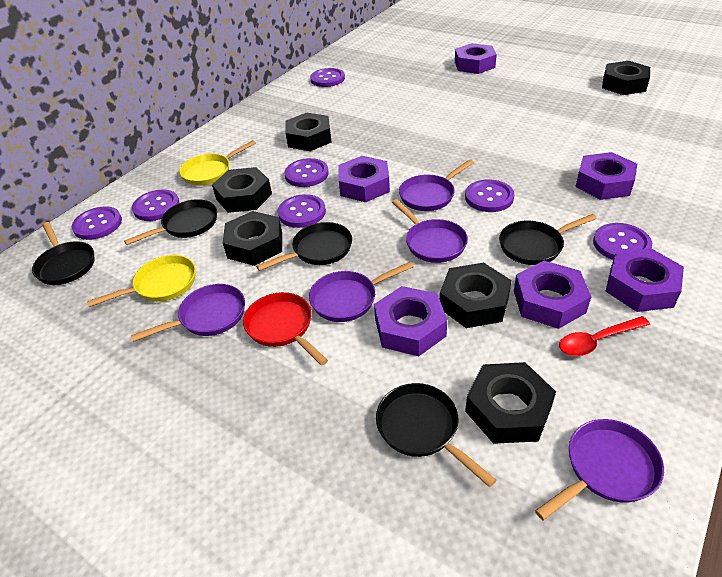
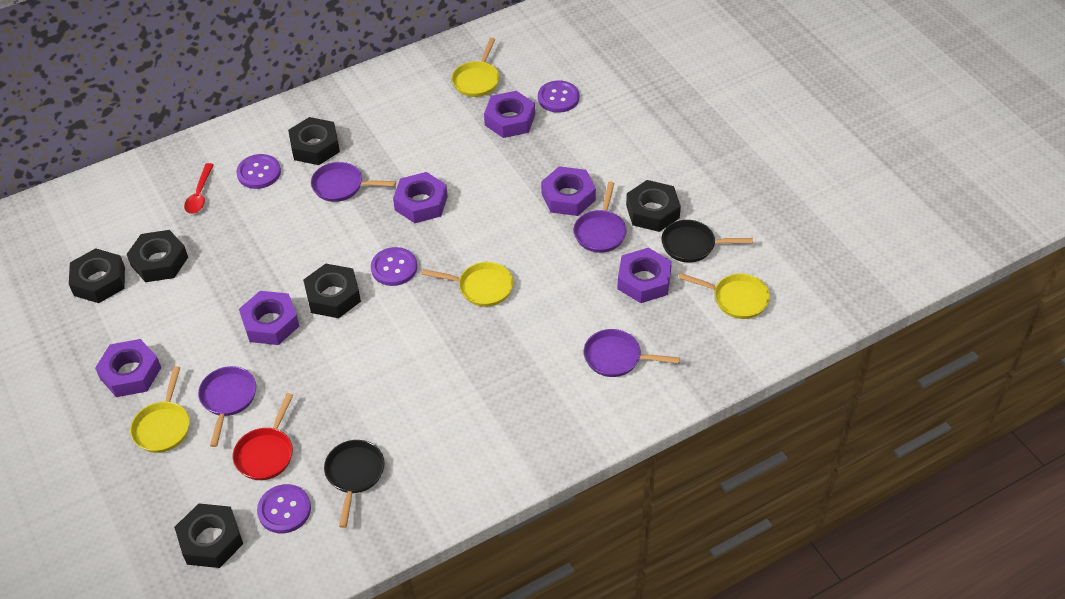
black pan: 5 -> 2
purple button: 7 -> 4
purple pan: 5 -> 4
yellow pan: 2 -> 4

